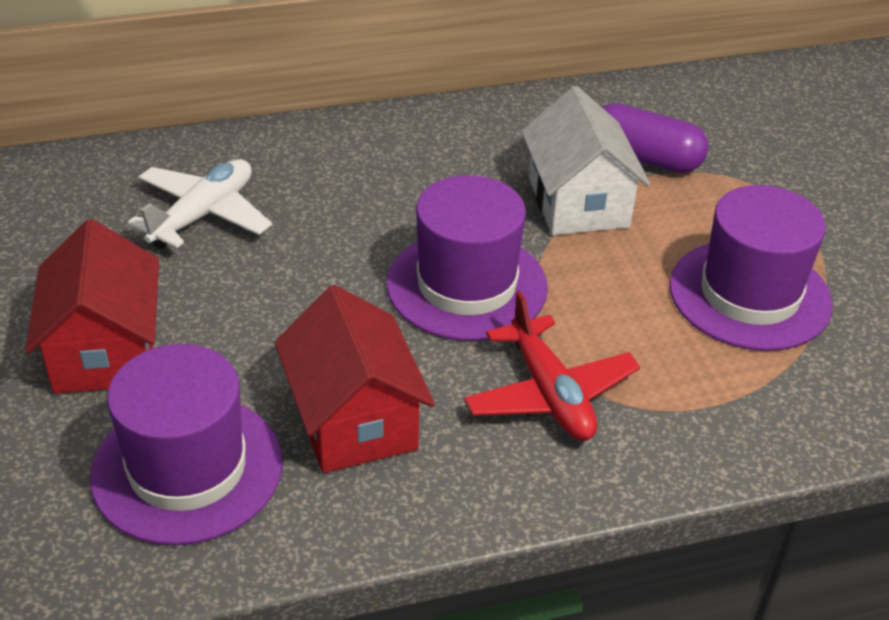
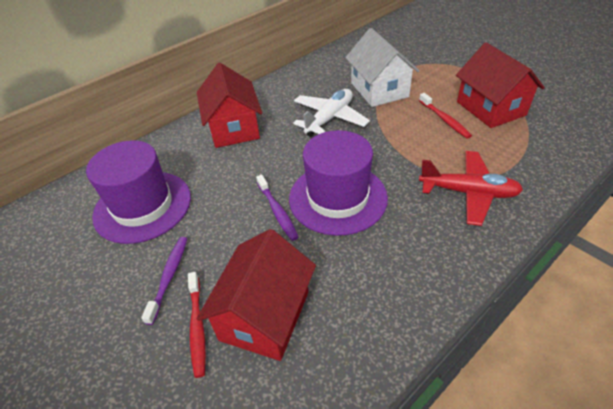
purple capsule: 1 -> 0
purple hat: 3 -> 2
purple toothbrush: 0 -> 2
red house: 2 -> 3
red toothbrush: 0 -> 2

